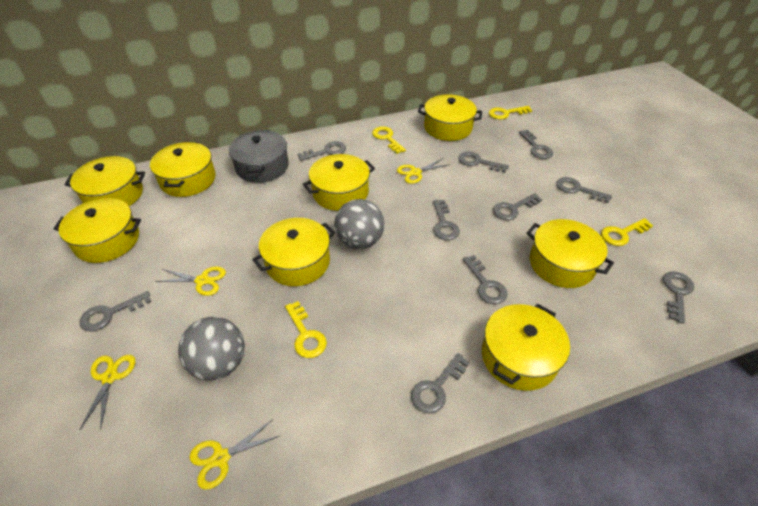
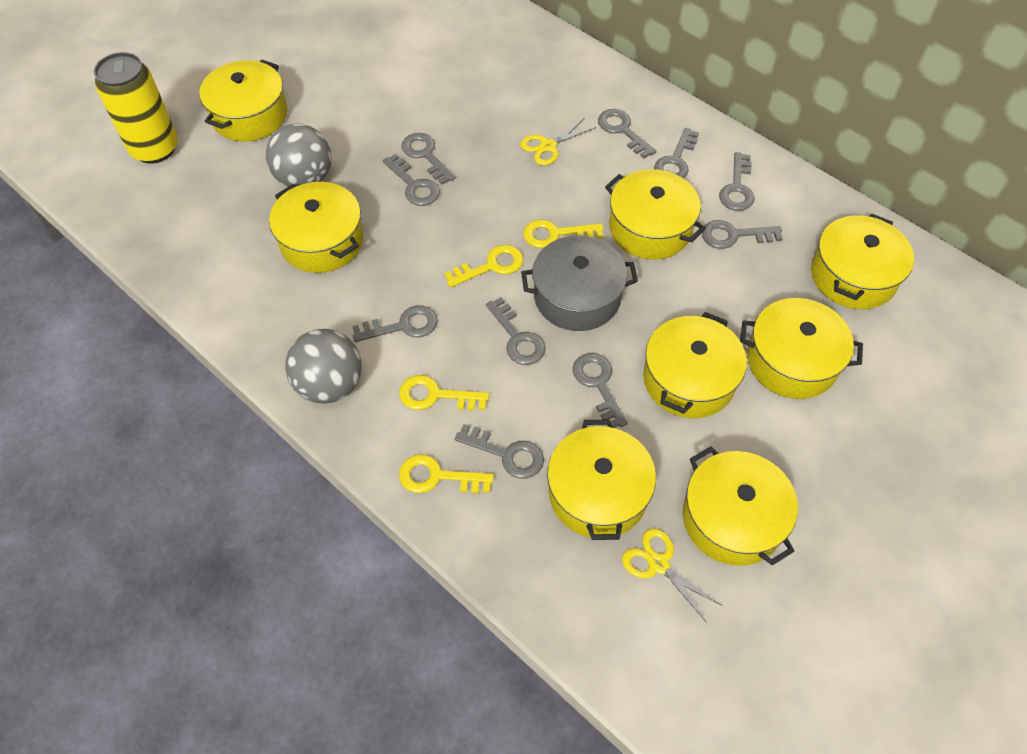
yellow can: 0 -> 1
yellow scissors: 4 -> 2

